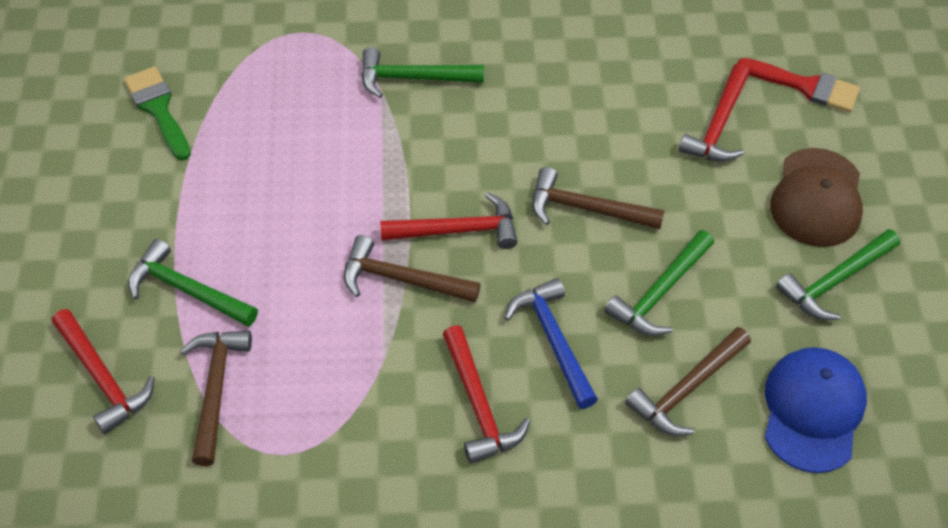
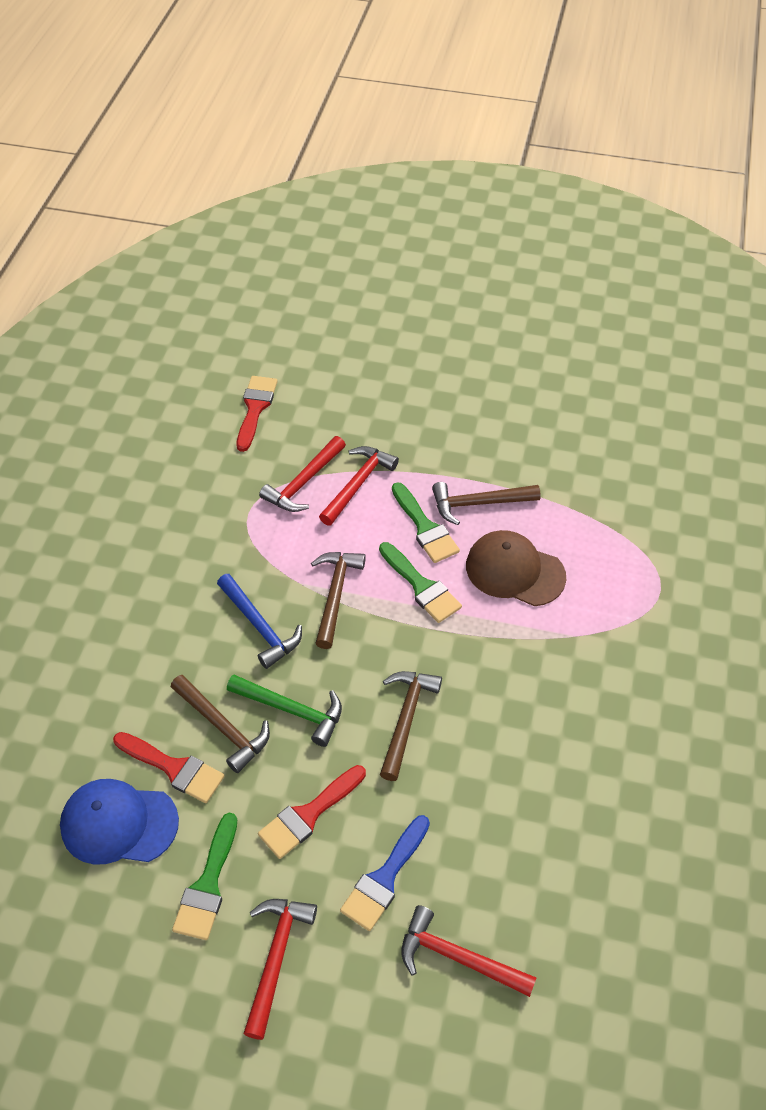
blue brush: 0 -> 1
green brush: 1 -> 3
green hammer: 4 -> 1
red brush: 1 -> 3

